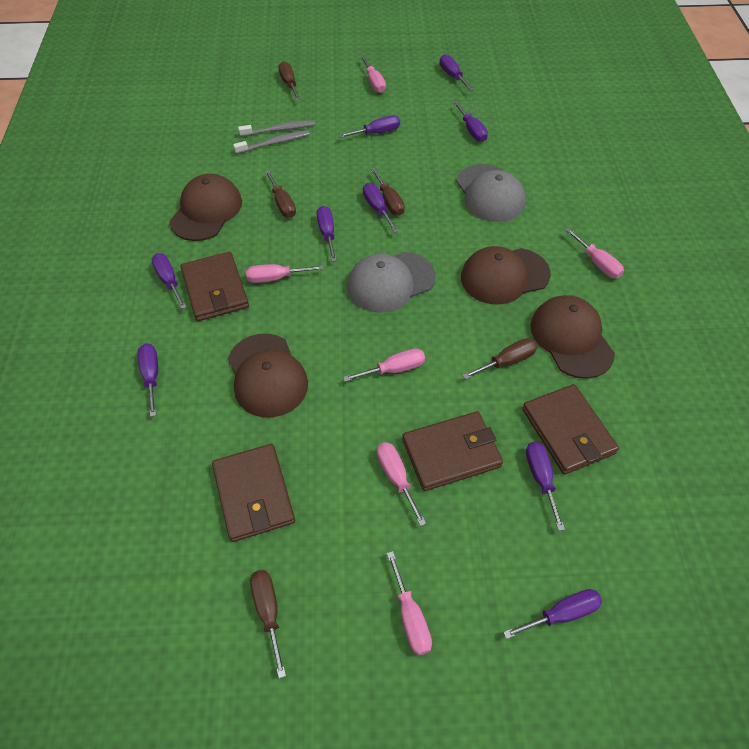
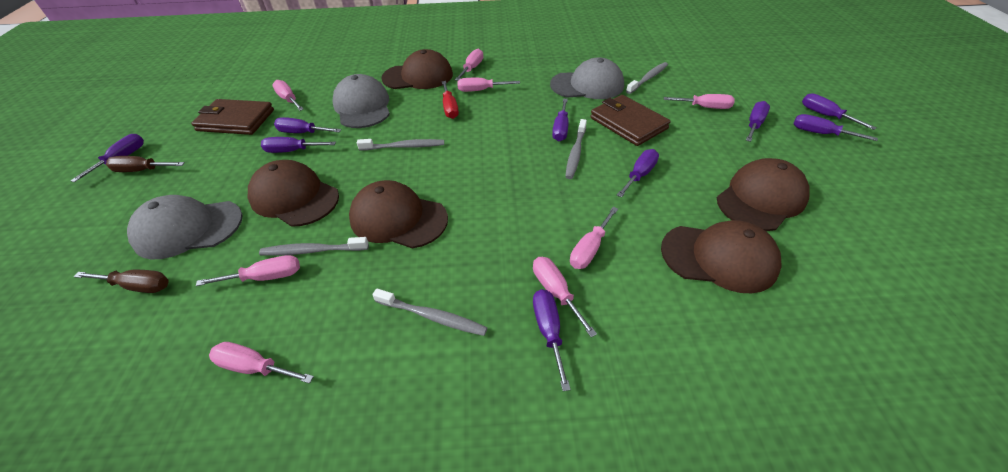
brown cap: 4 -> 5
brown screwdriver: 5 -> 2
brown wallet: 4 -> 2
grey cap: 2 -> 3
grey toothbrush: 2 -> 5
pink screwdriver: 6 -> 8
red screwdriver: 0 -> 1

